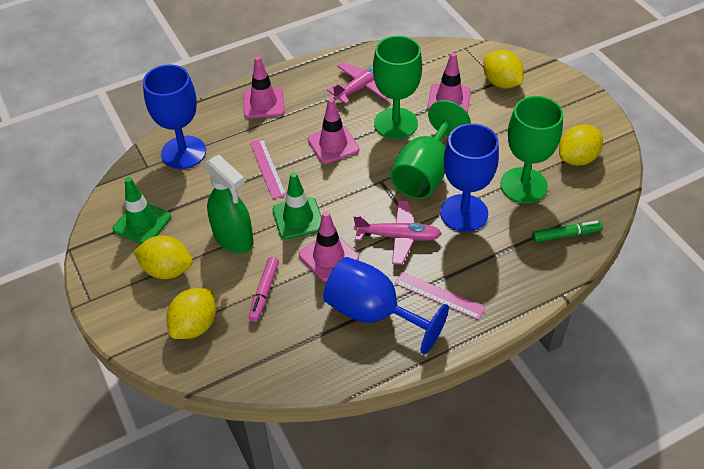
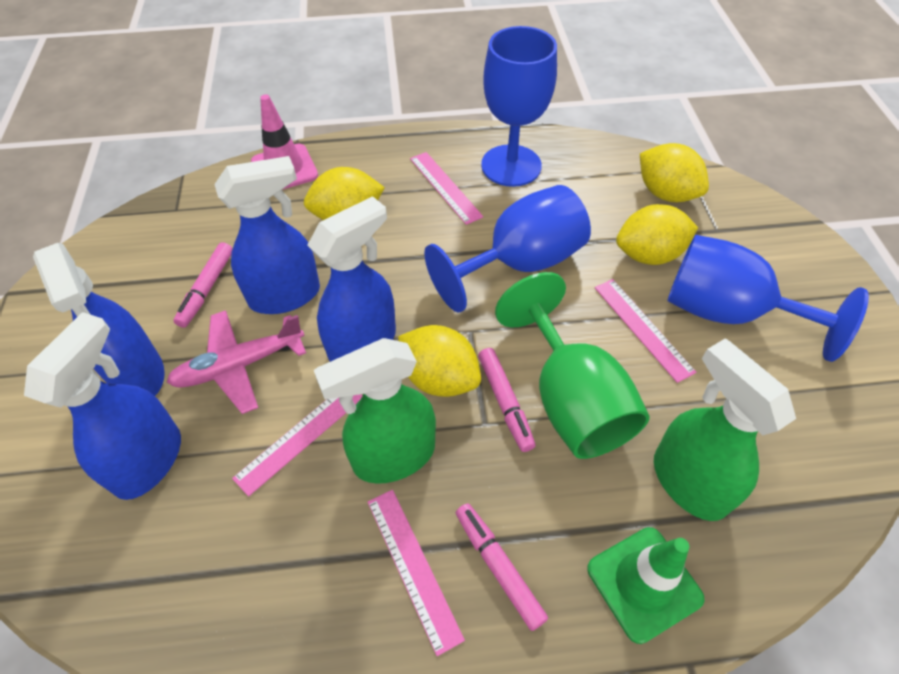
blue spray bottle: 0 -> 4
green goblet: 3 -> 1
green marker: 1 -> 0
green spray bottle: 1 -> 2
green traffic cone: 2 -> 1
pink marker: 1 -> 3
pink plane: 2 -> 1
pink ruler: 2 -> 4
pink traffic cone: 4 -> 1

